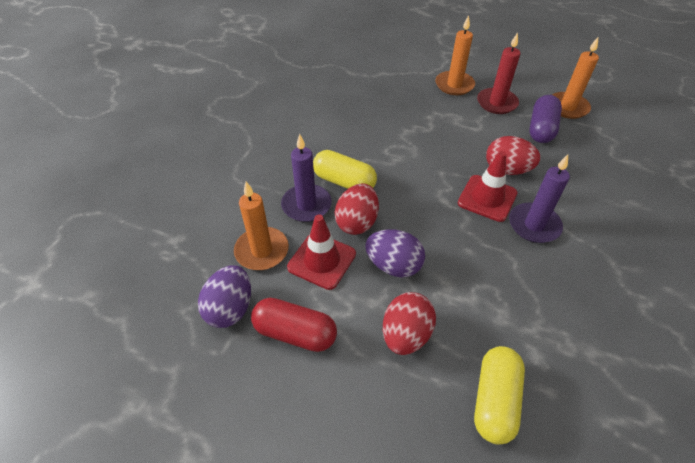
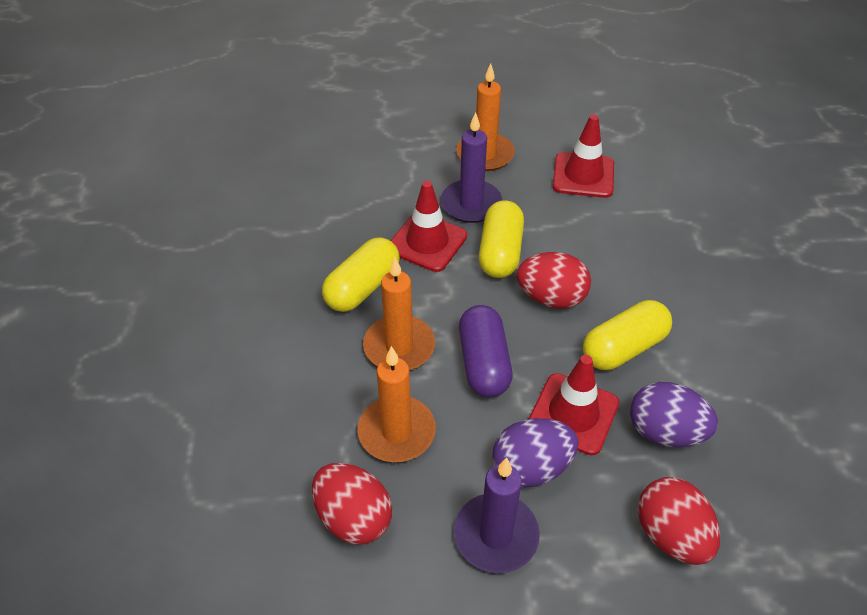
red candle: 1 -> 0
red capsule: 1 -> 0
red traffic cone: 2 -> 3
yellow capsule: 2 -> 3

